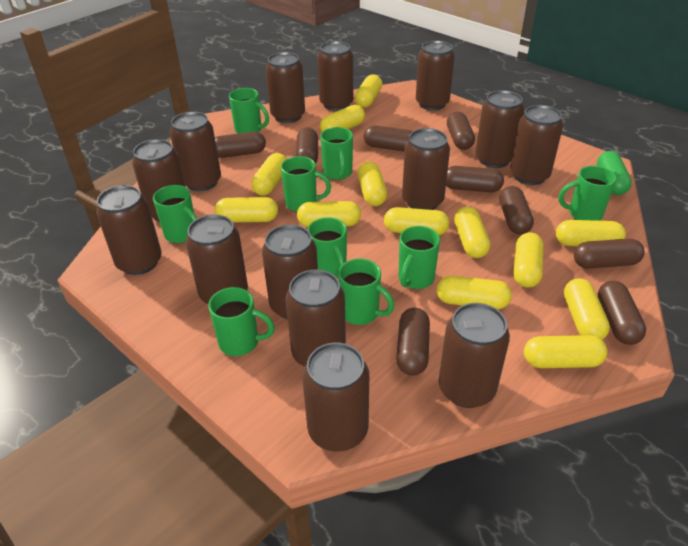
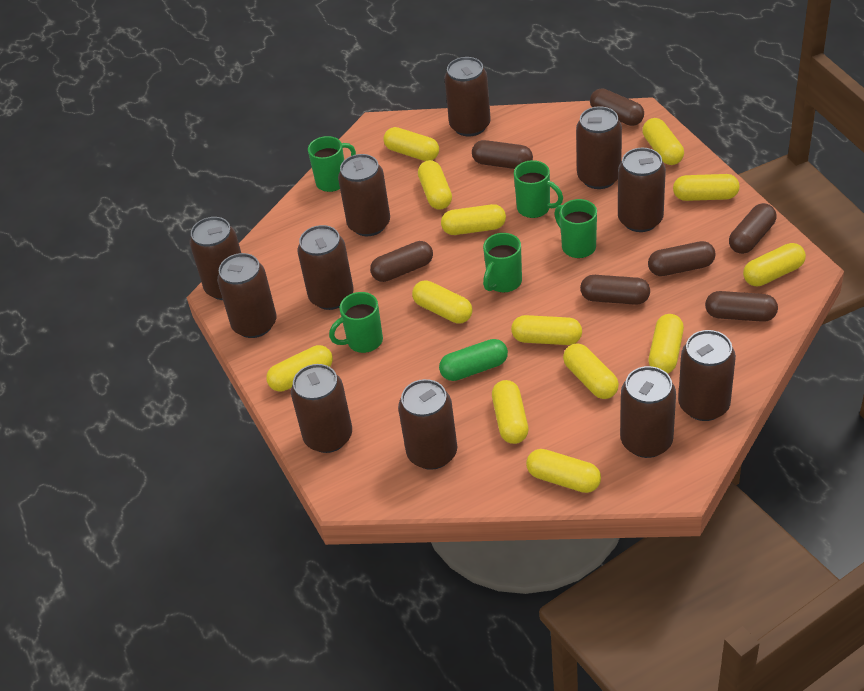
brown can: 14 -> 11
brown capsule: 9 -> 7
green mug: 9 -> 5

